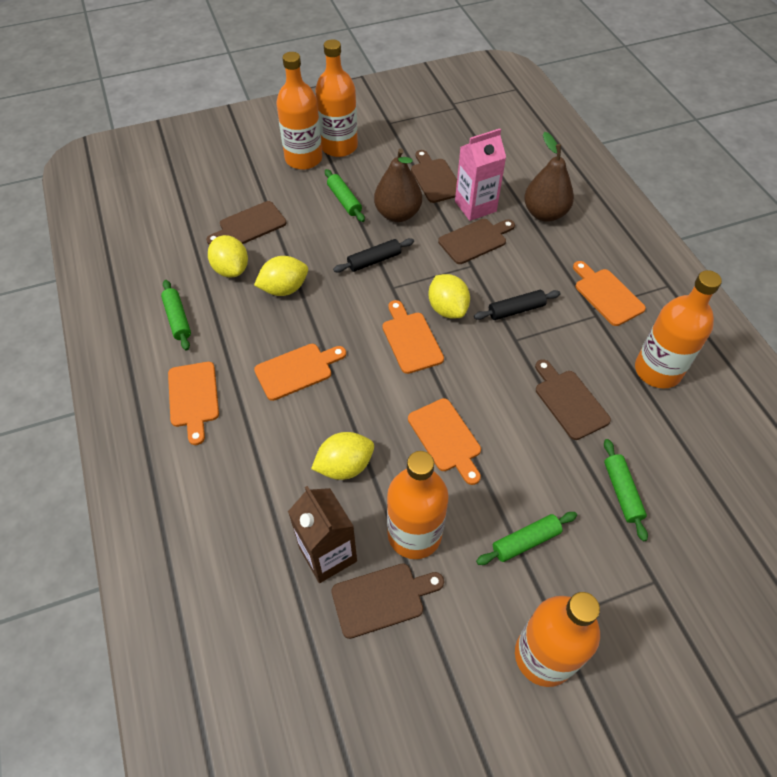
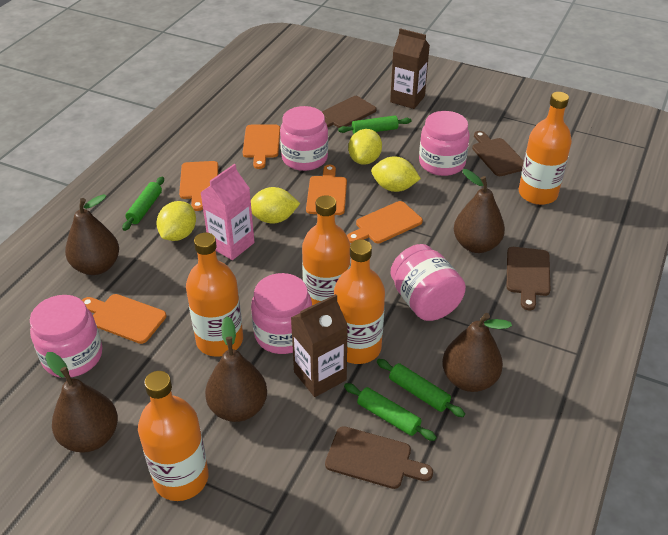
black rolling pin: 2 -> 0
brown carton: 1 -> 2
brown cutting board: 5 -> 4
brown pear: 2 -> 5
pink jar: 0 -> 5

